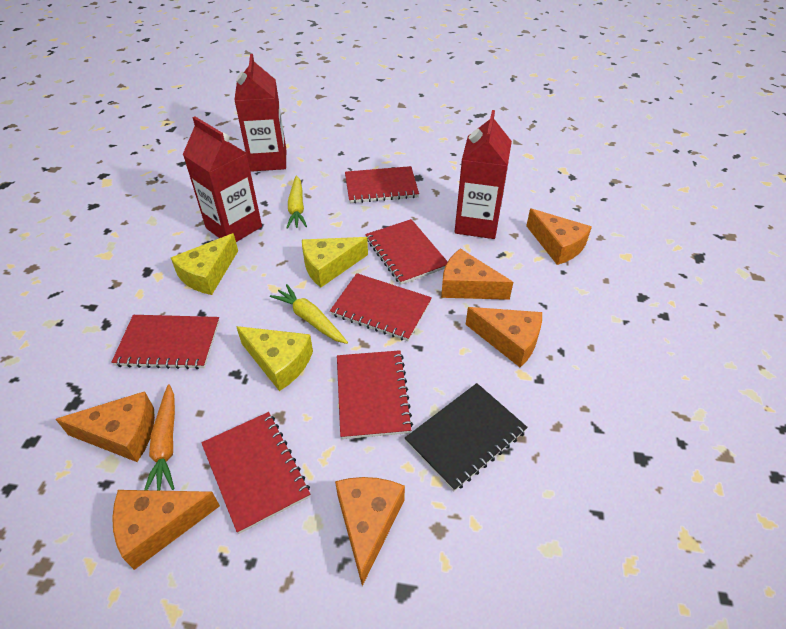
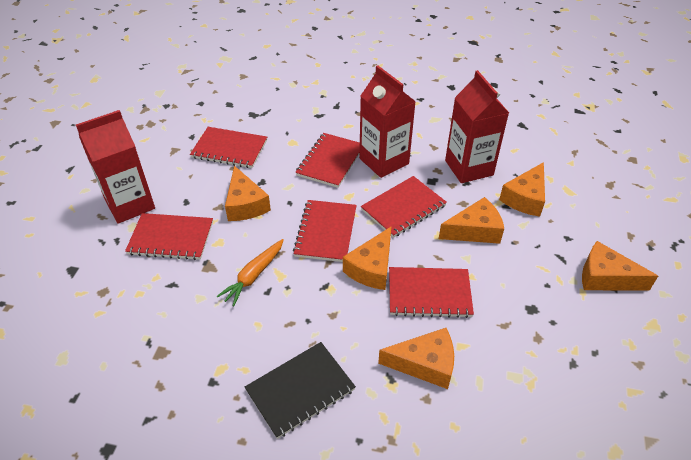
yellow carrot: 2 -> 0
yellow cheese: 3 -> 0

